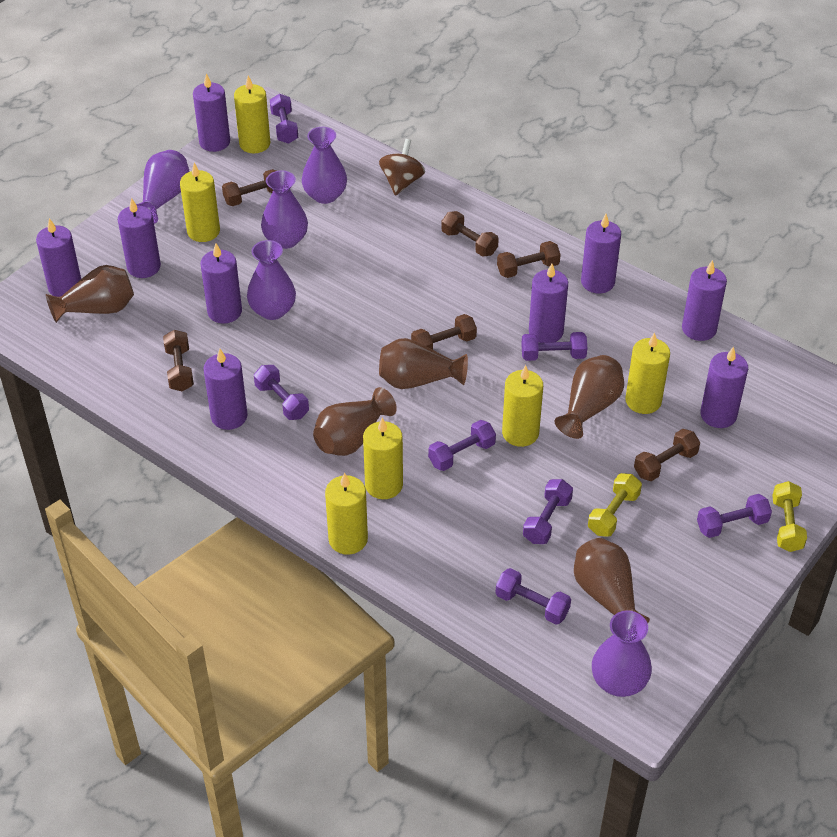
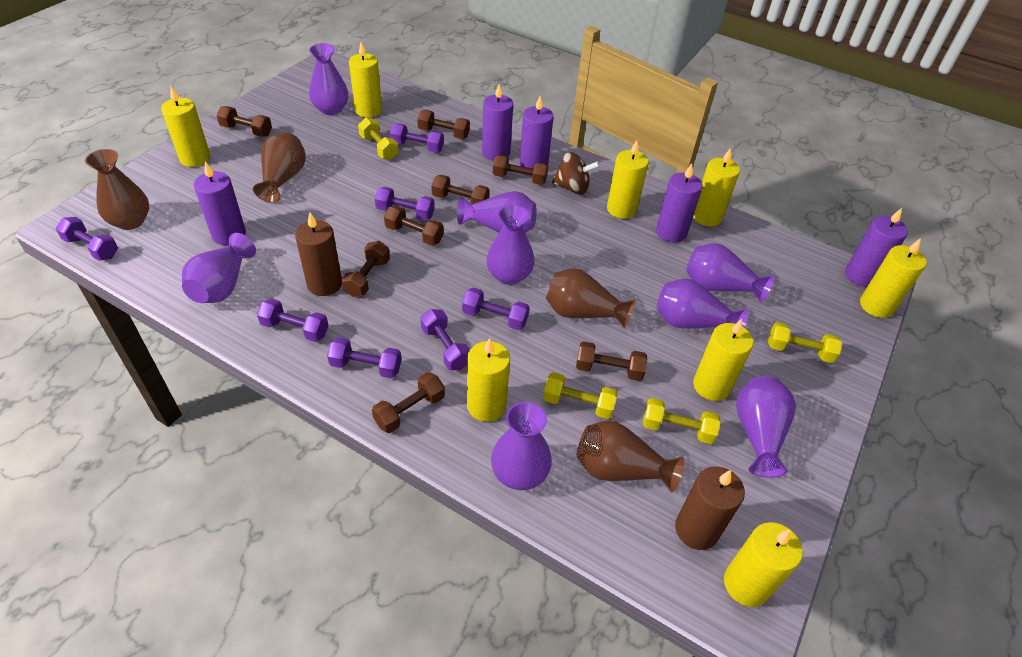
brown candle: 0 -> 2
brown dumbbell: 6 -> 8
brown vase: 5 -> 4
purple candle: 9 -> 5
purple vase: 5 -> 8
yellow candle: 6 -> 8
yellow dumbbell: 2 -> 4

